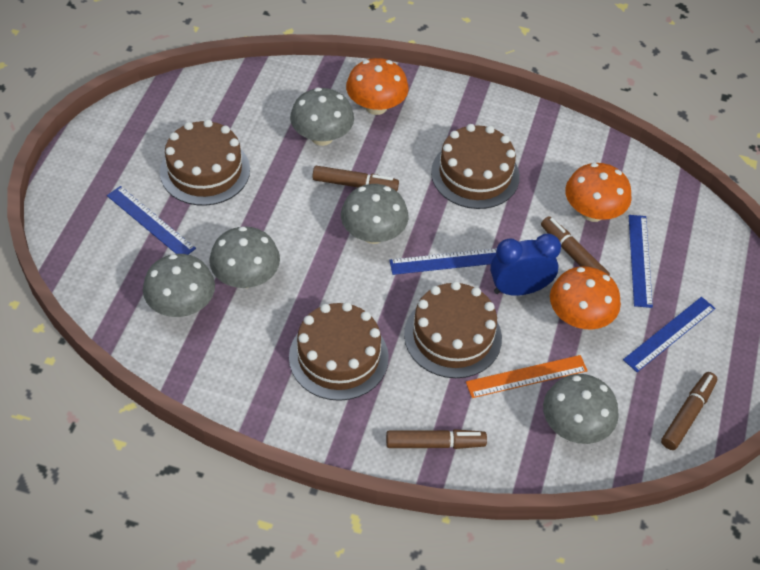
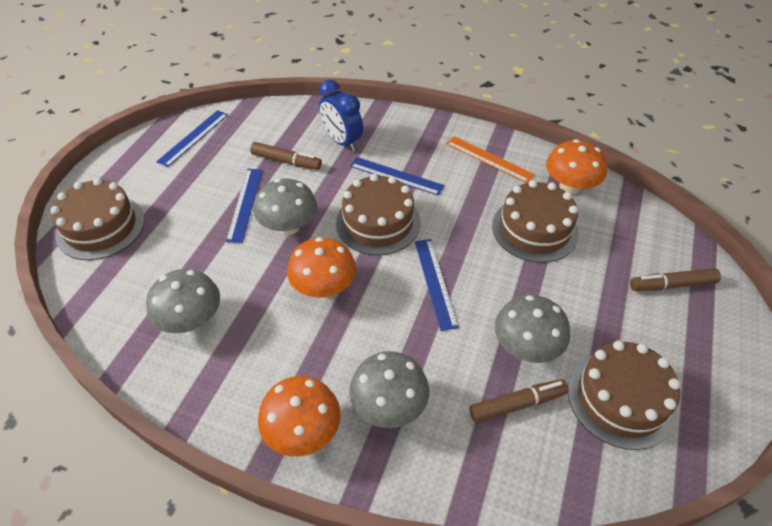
brown marker: 4 -> 3
grey mushroom: 5 -> 4

